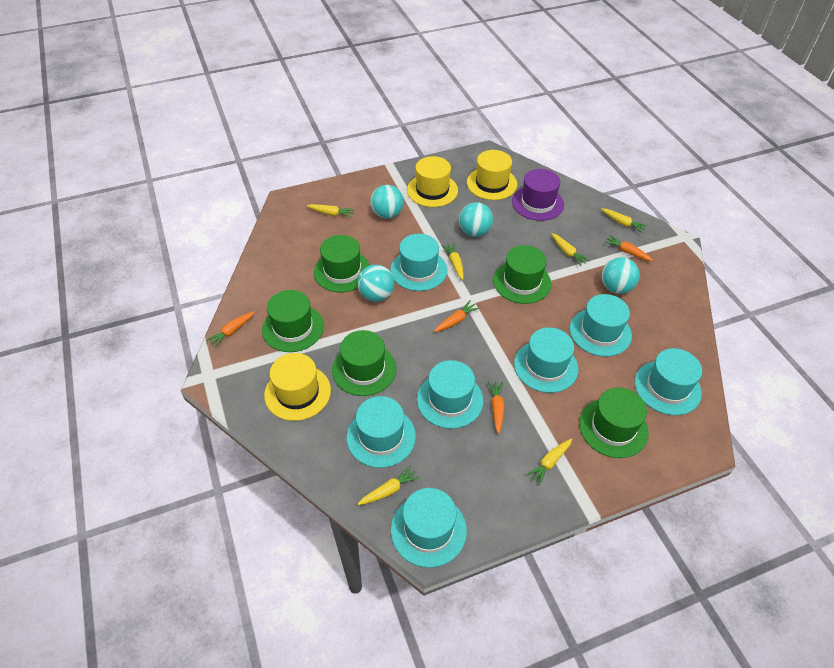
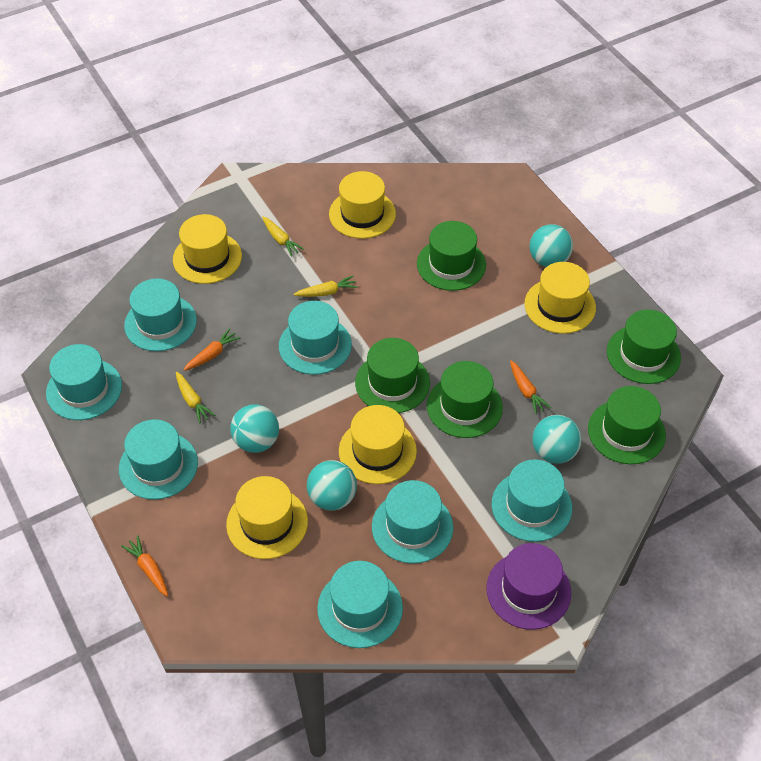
orange carrot: 4 -> 3
yellow carrot: 6 -> 3
yellow hat: 3 -> 5

